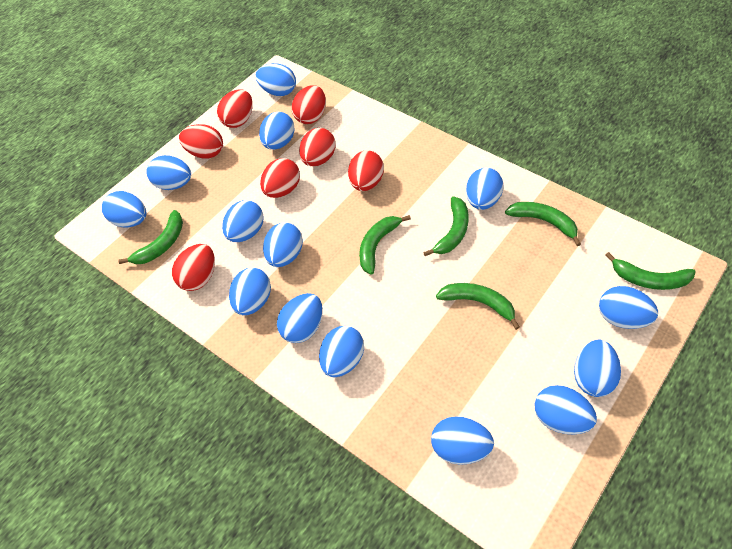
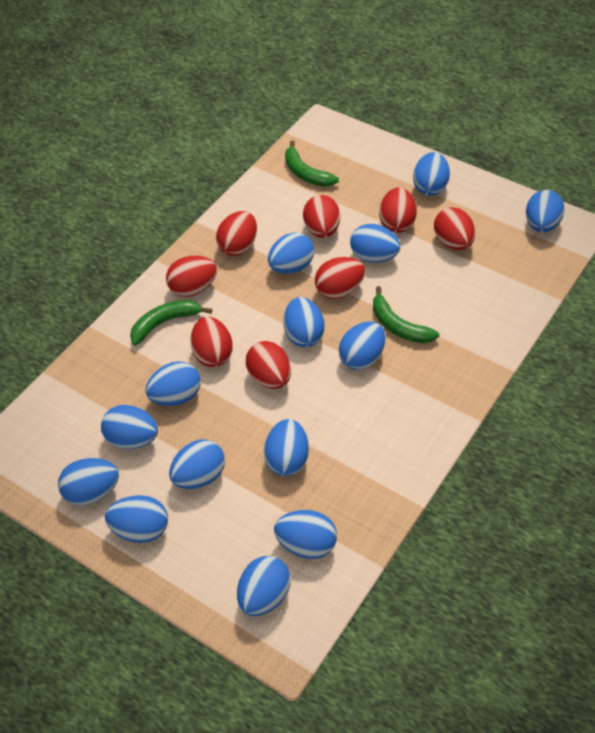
green banana: 6 -> 3
red egg: 7 -> 8

